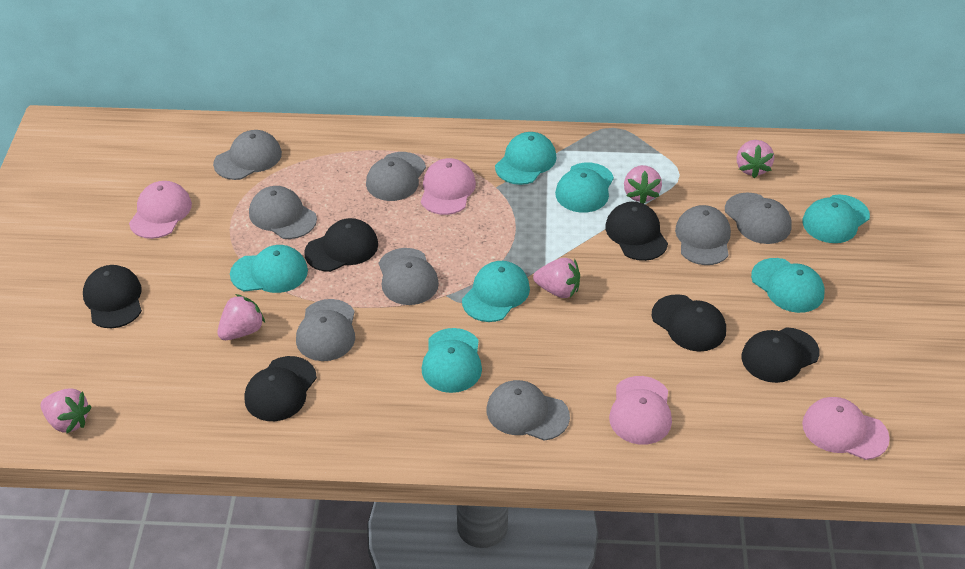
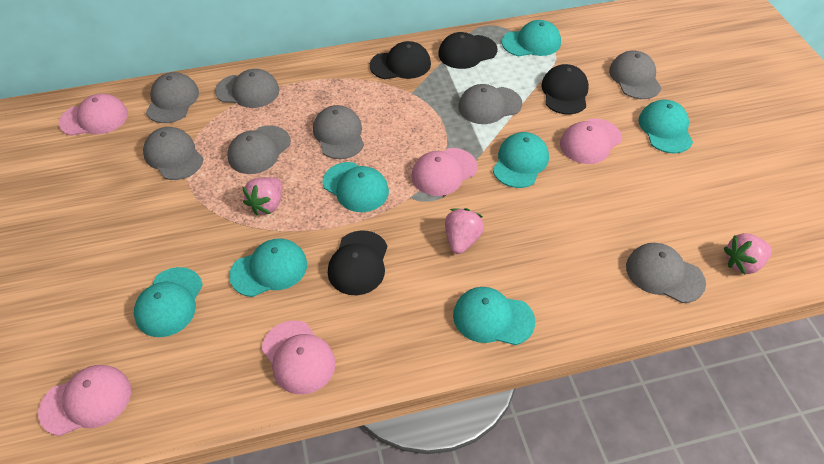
black cap: 6 -> 4
pink cap: 4 -> 5
pink strawberry: 5 -> 3

